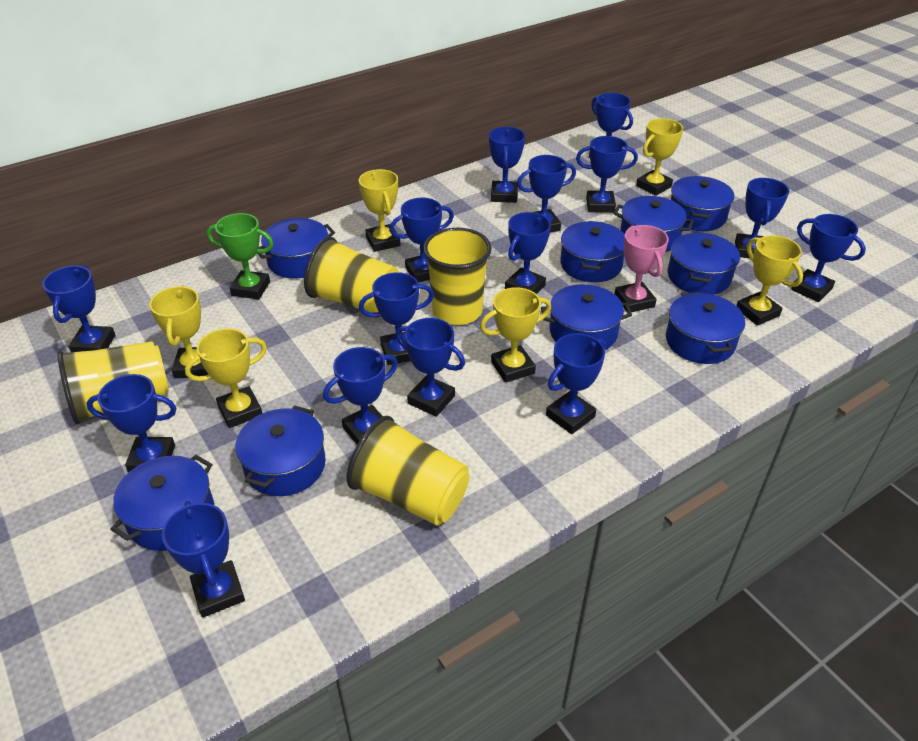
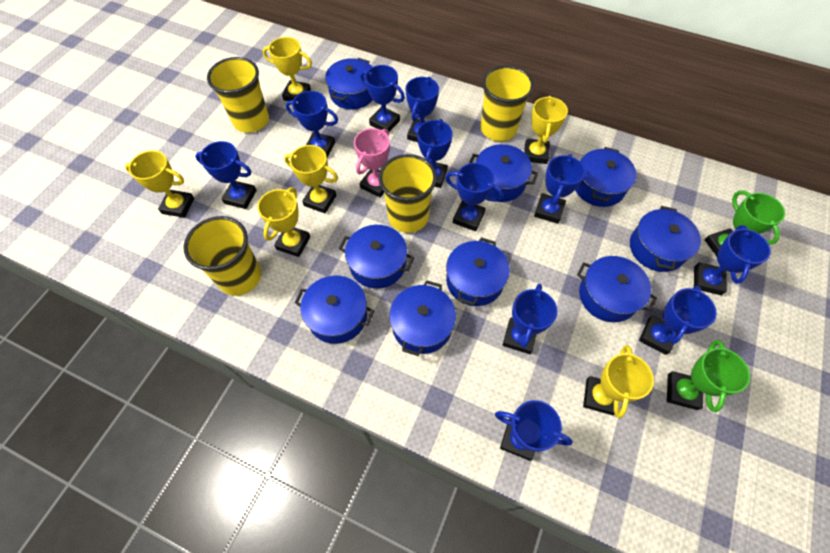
blue trophy: 15 -> 11
green trophy: 1 -> 2

